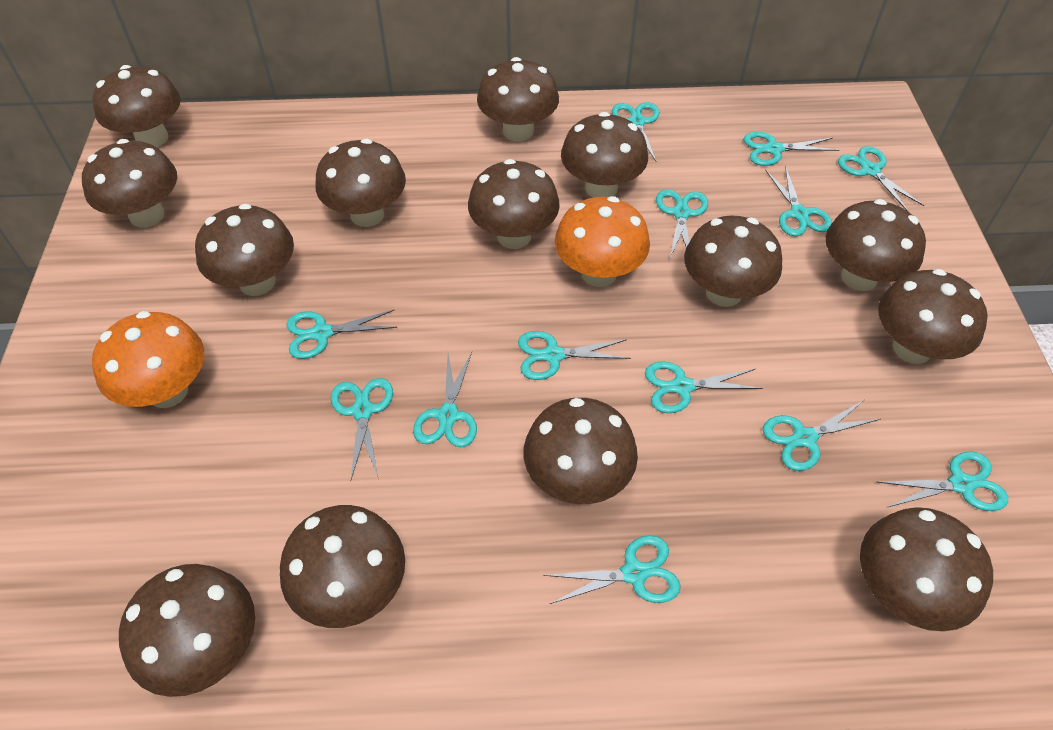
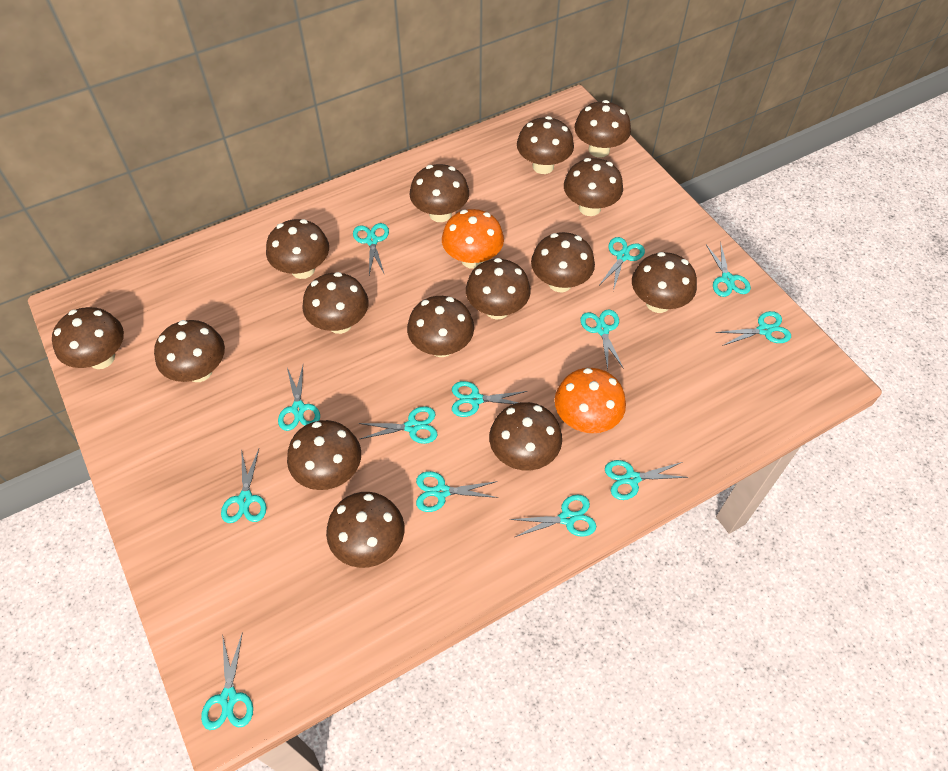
brown mushroom: 14 -> 15

